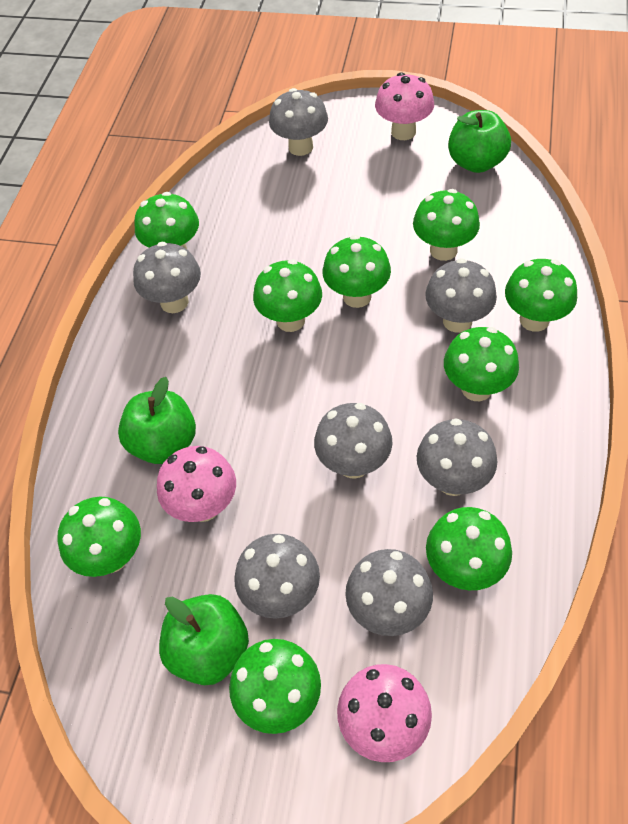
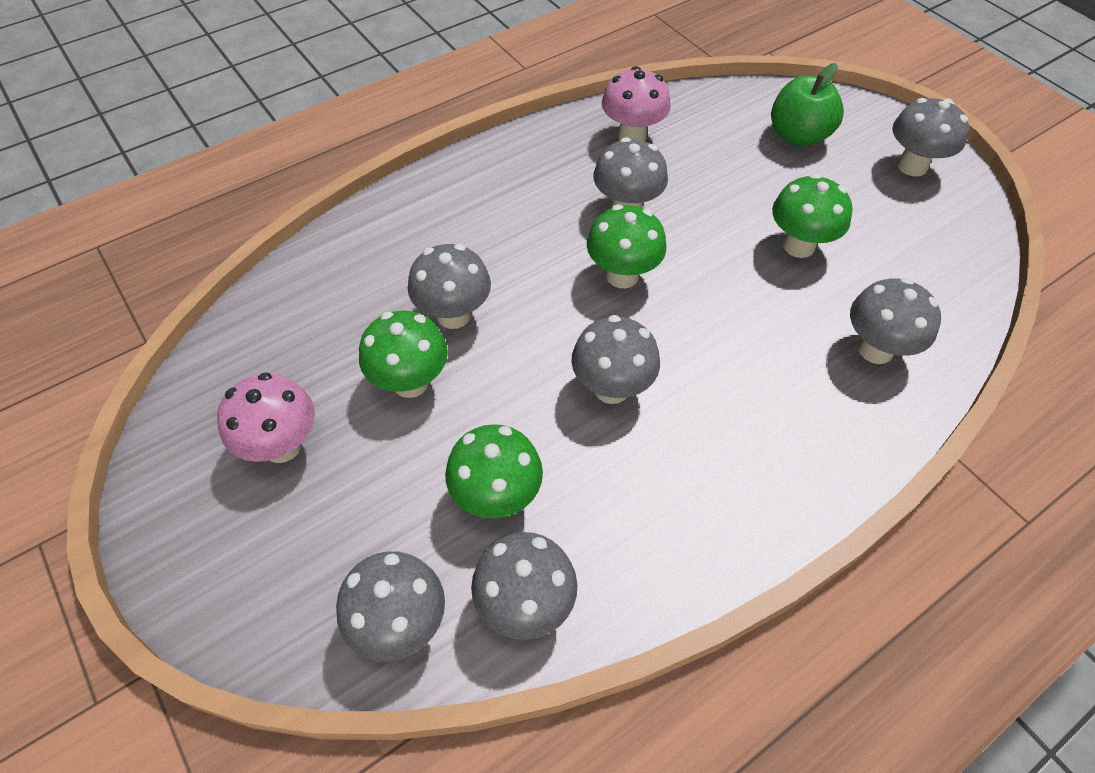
green apple: 3 -> 1
green mushroom: 9 -> 4
pink mushroom: 3 -> 2

